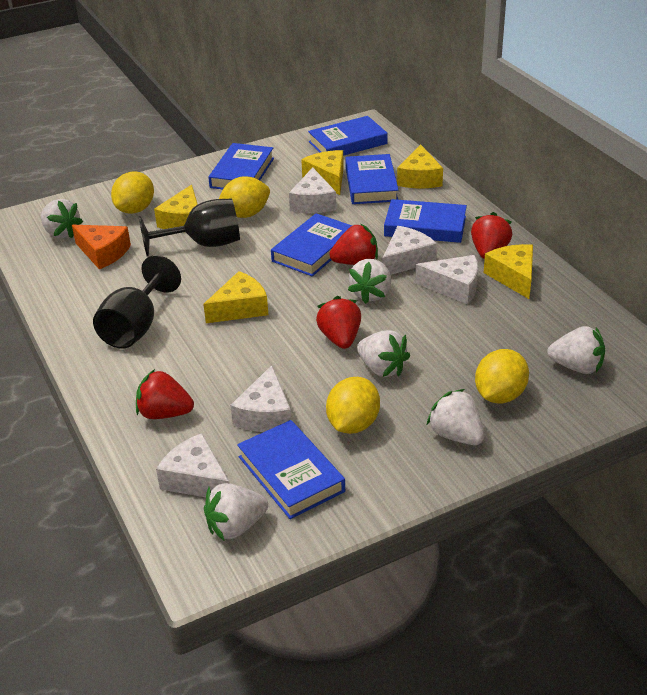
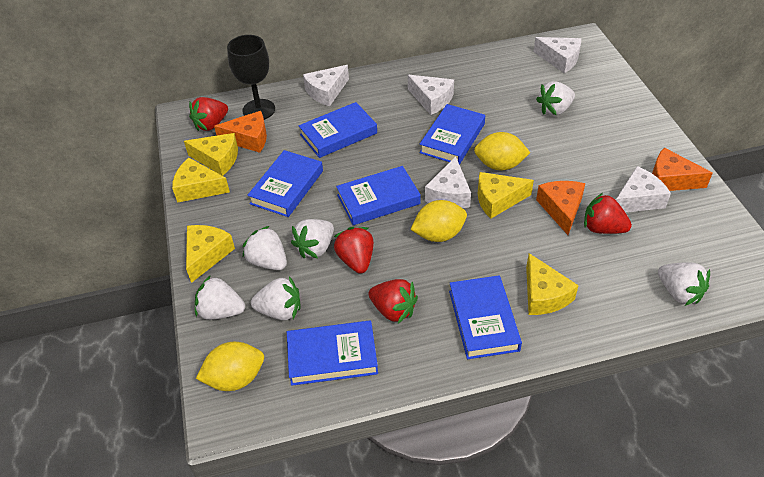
black goblet: 2 -> 1
orange cheese: 1 -> 3
yellow lemon: 4 -> 3

